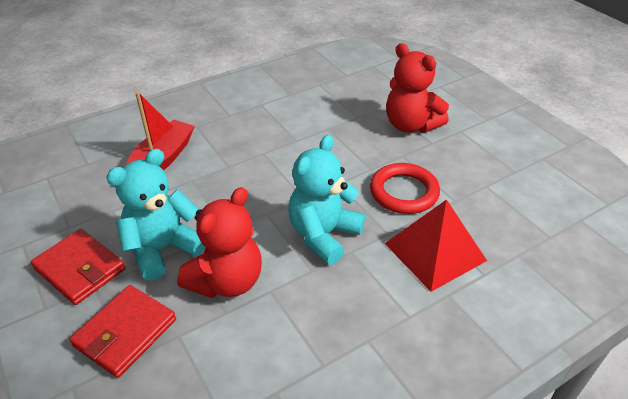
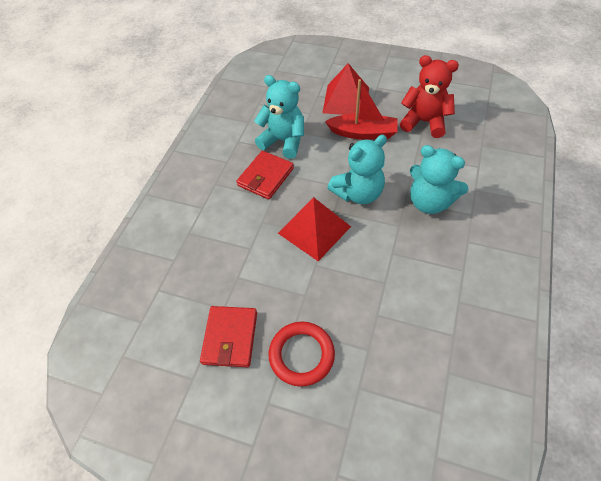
red pyramid: 1 -> 2
red teddy bear: 2 -> 1
turquoise teddy bear: 2 -> 3

